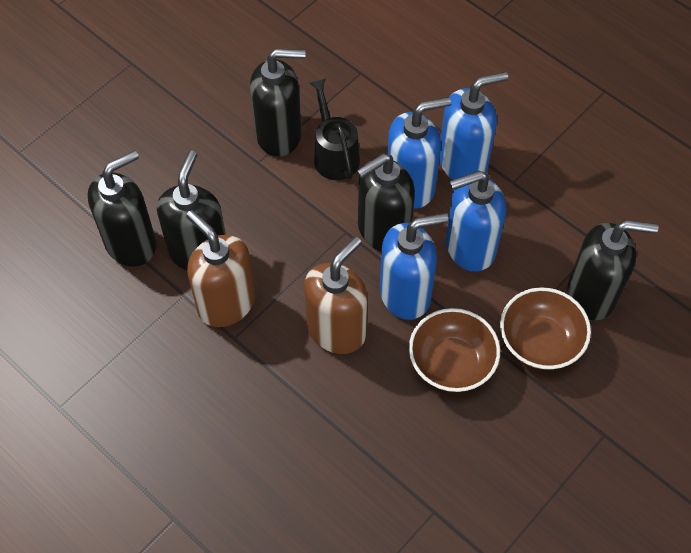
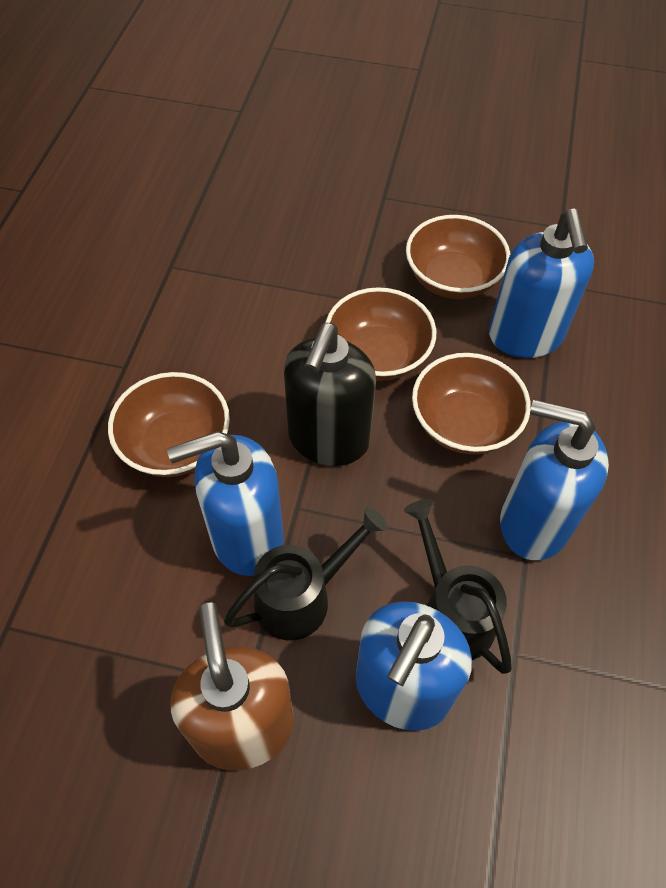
black soap dispenser: 5 -> 1
black watering can: 1 -> 2
brown bowl: 2 -> 4
brown soap dispenser: 2 -> 1

